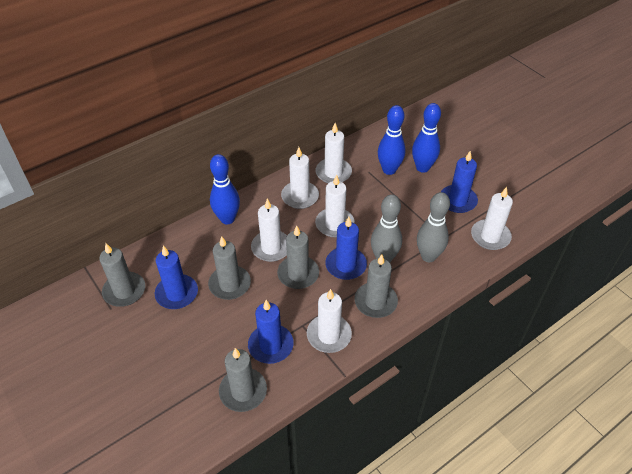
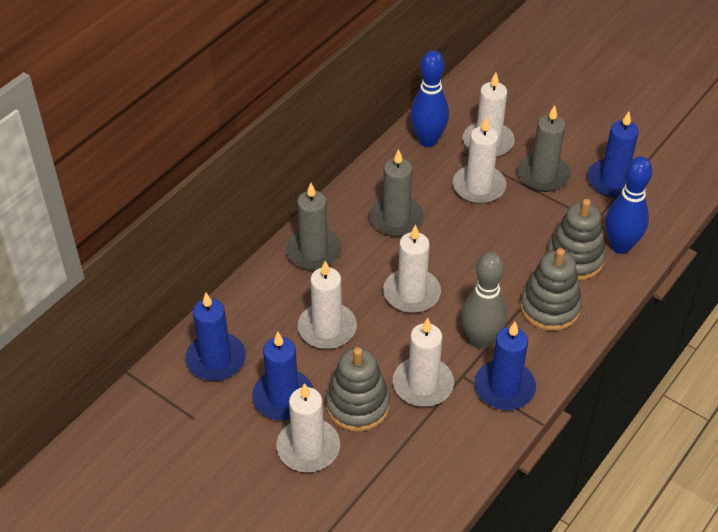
blue bowling pin: 3 -> 2
grey bowling pin: 2 -> 1
grey candle: 5 -> 3
grey stacking toy: 0 -> 3

